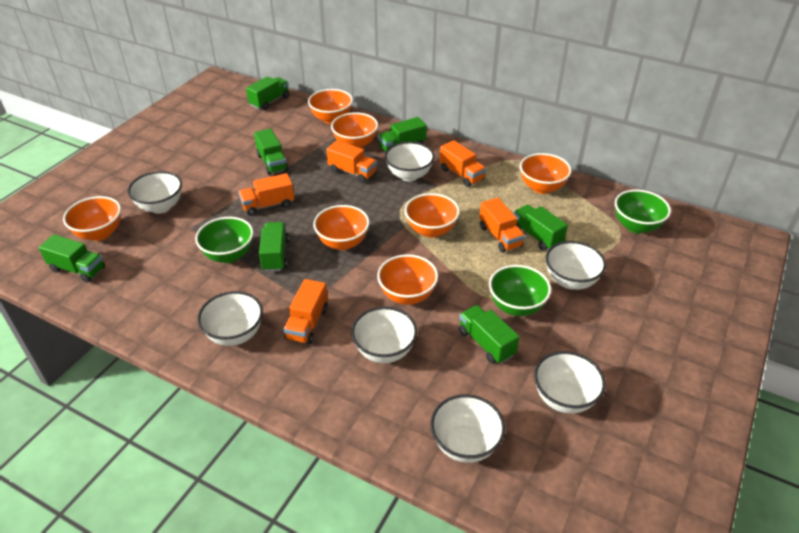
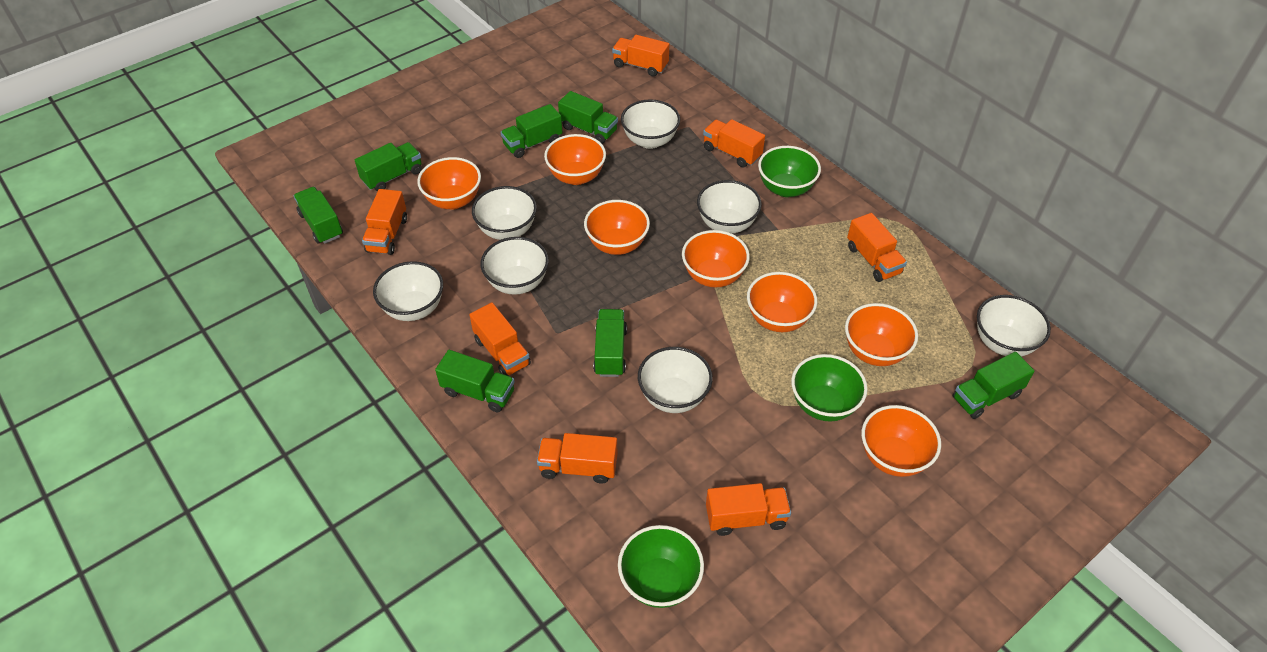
orange truck: 5 -> 7

